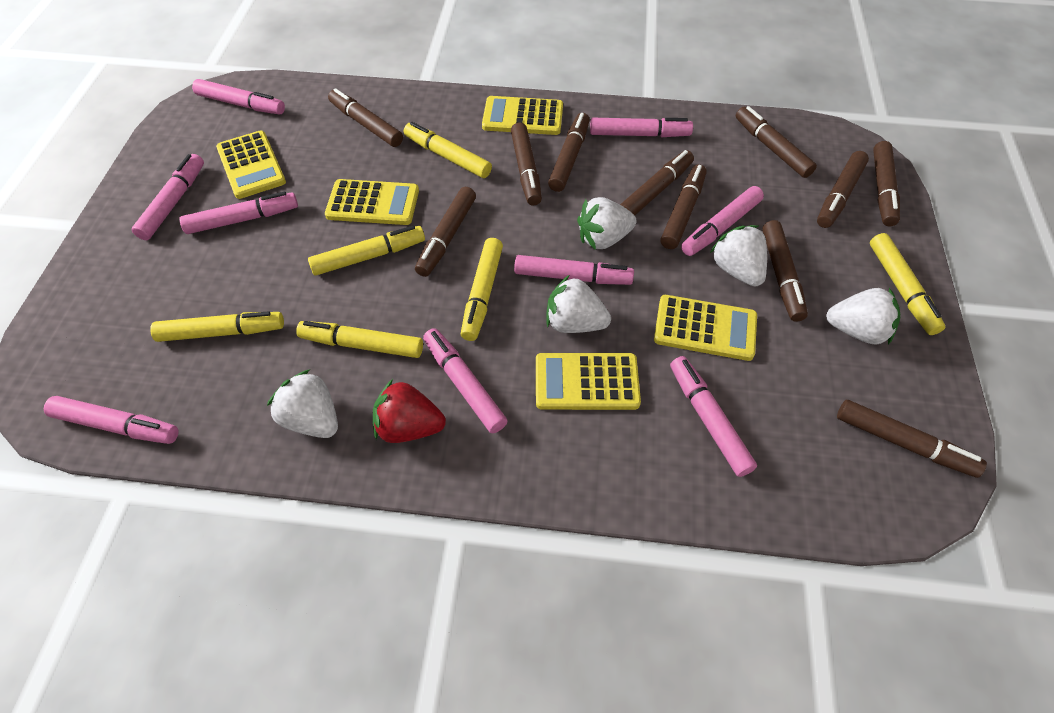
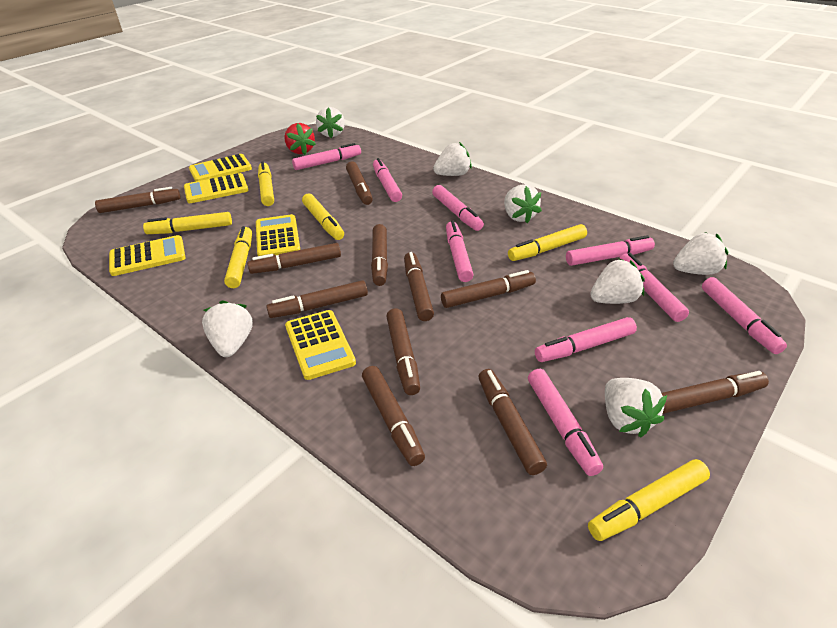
white strawberry: 5 -> 7

